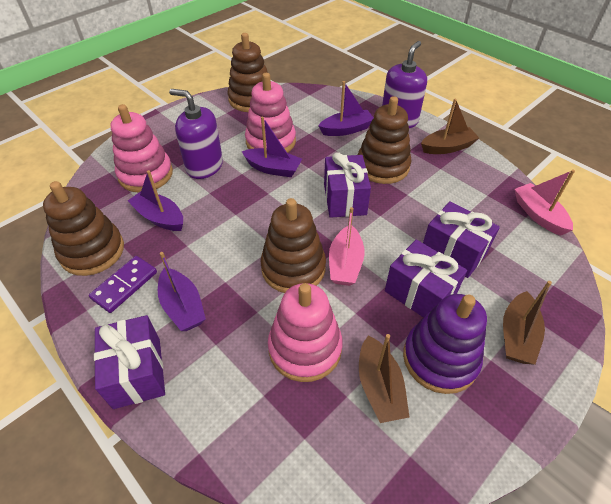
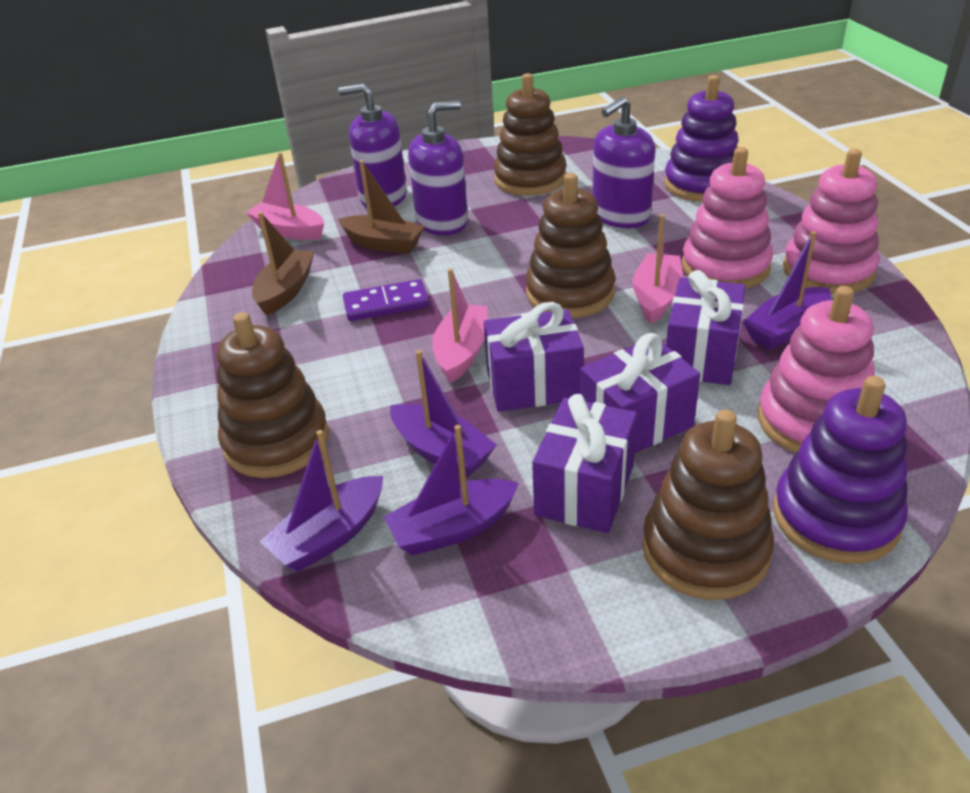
brown boat: 3 -> 2
pink boat: 2 -> 3
purple soap dispenser: 2 -> 3
purple stacking toy: 1 -> 2

